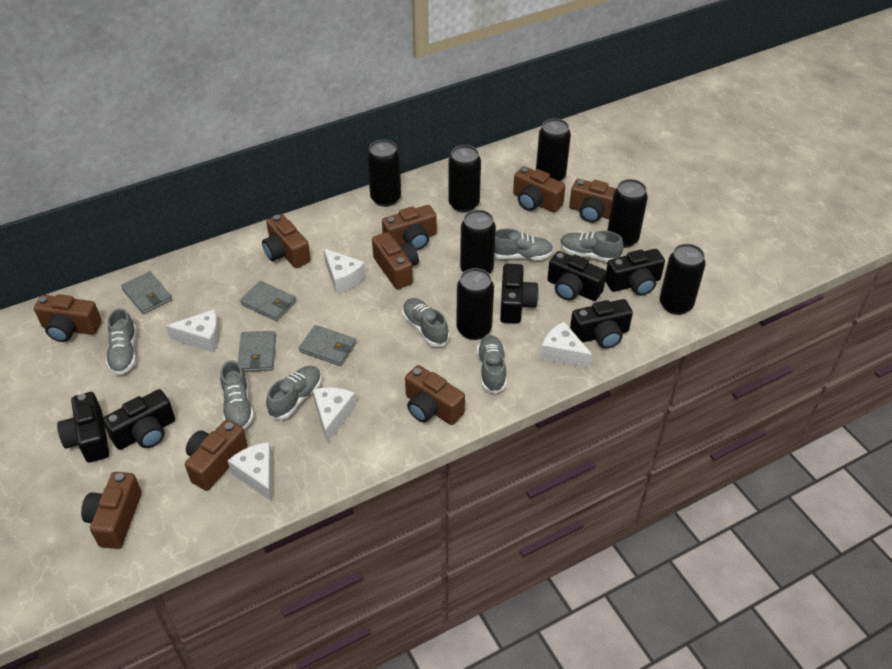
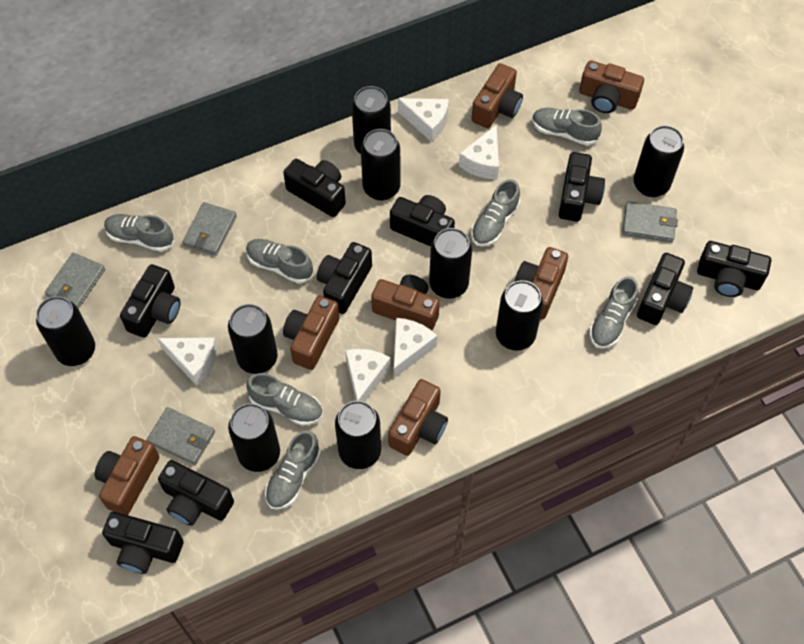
black camera: 6 -> 9
black can: 7 -> 9
brown camera: 9 -> 7

